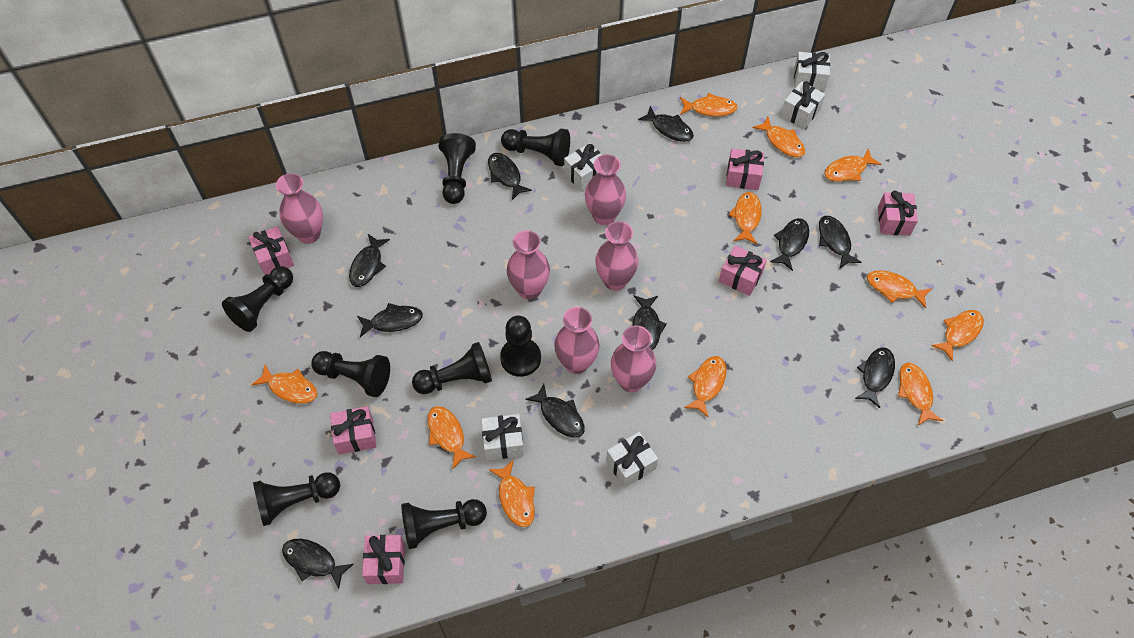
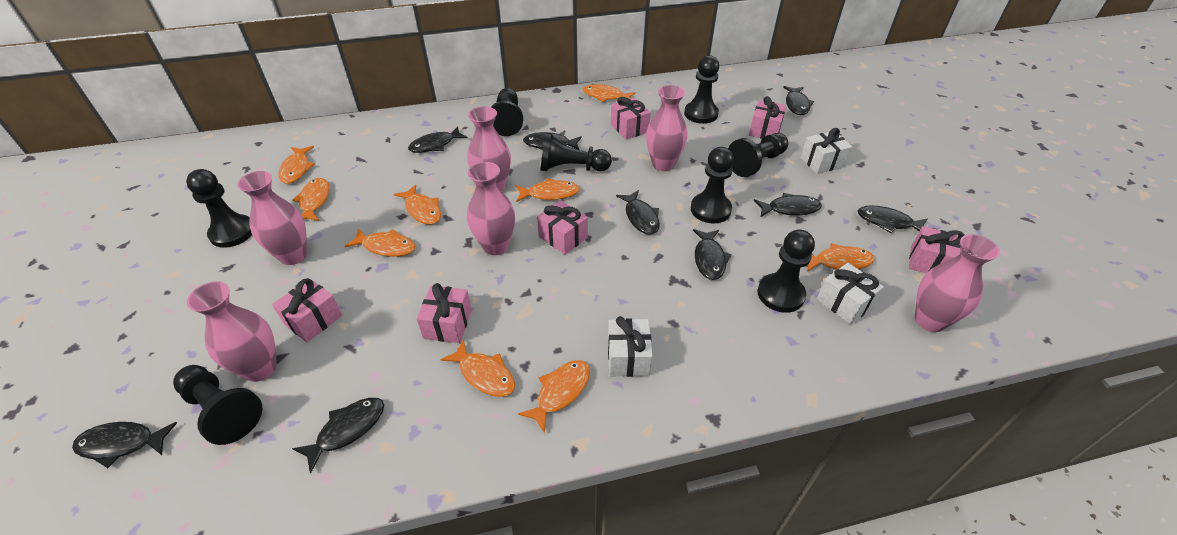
black fish: 10 -> 9
orange fish: 11 -> 9
white gift: 5 -> 3

